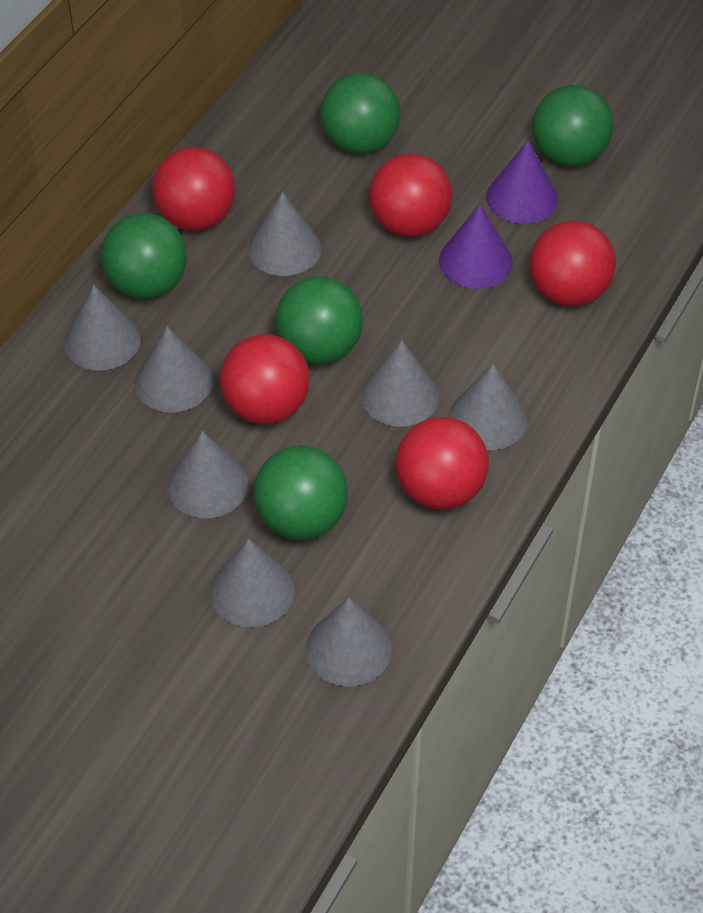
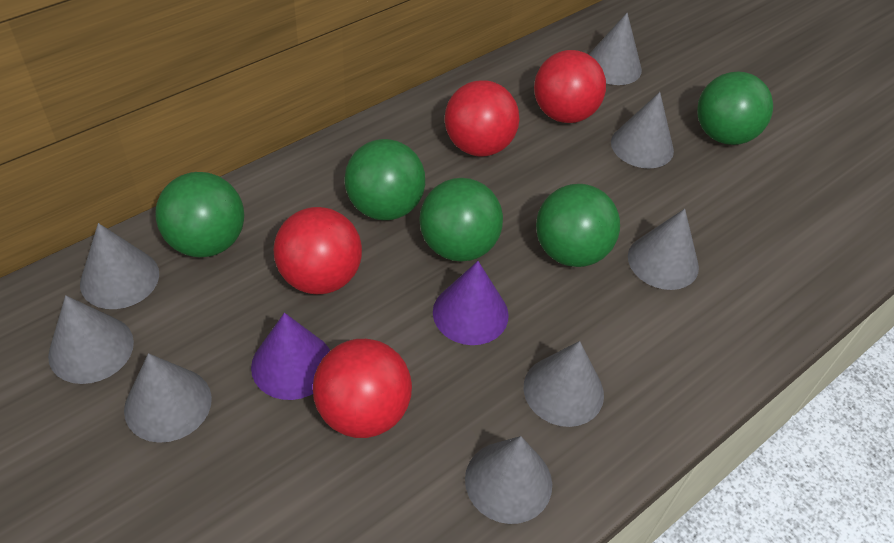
red ball: 5 -> 4

